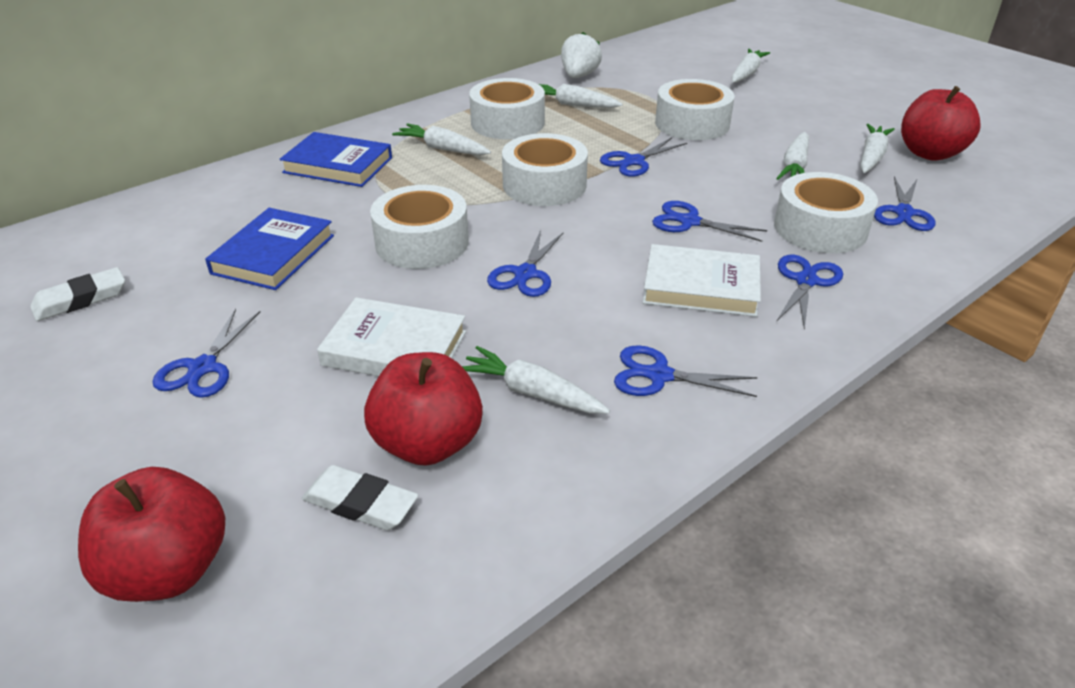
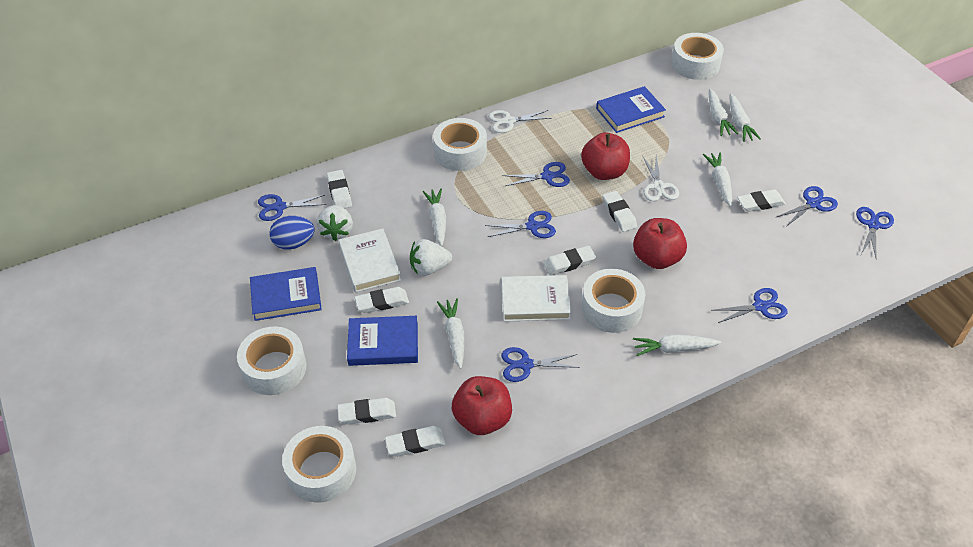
blue book: 2 -> 3
blue egg: 0 -> 1
white eraser: 2 -> 7
white scissors: 0 -> 2
white strawberry: 1 -> 2

